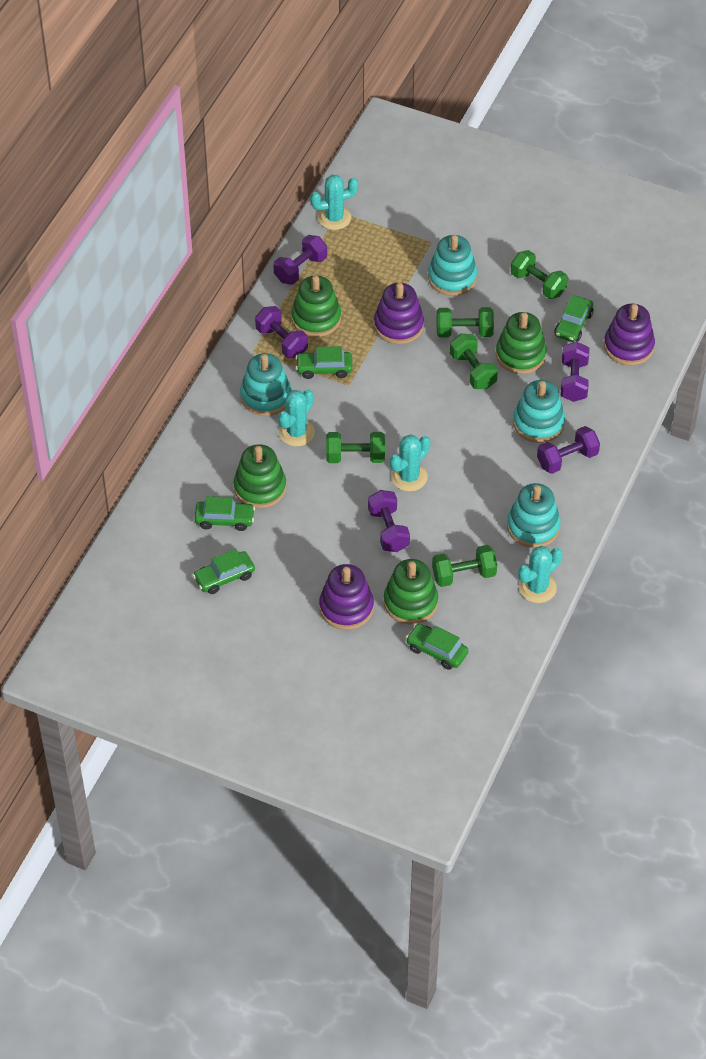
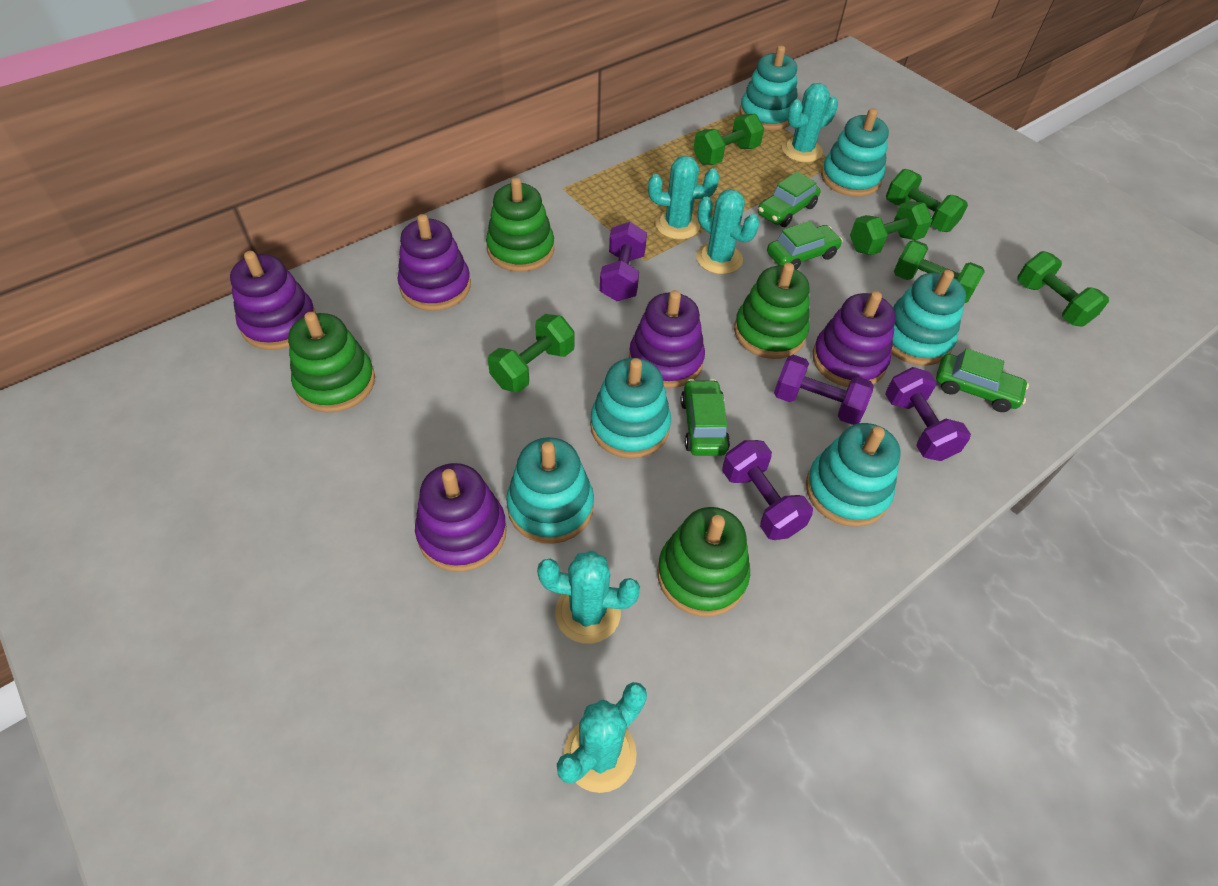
green car: 5 -> 4
green dumbbell: 5 -> 6
purple dumbbell: 5 -> 4
purple stacking toy: 3 -> 5
turquoise cactus: 4 -> 5
turquoise stacking toy: 4 -> 6

